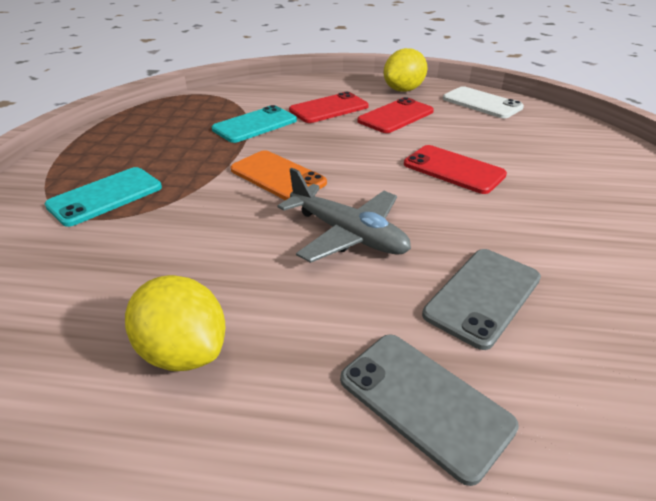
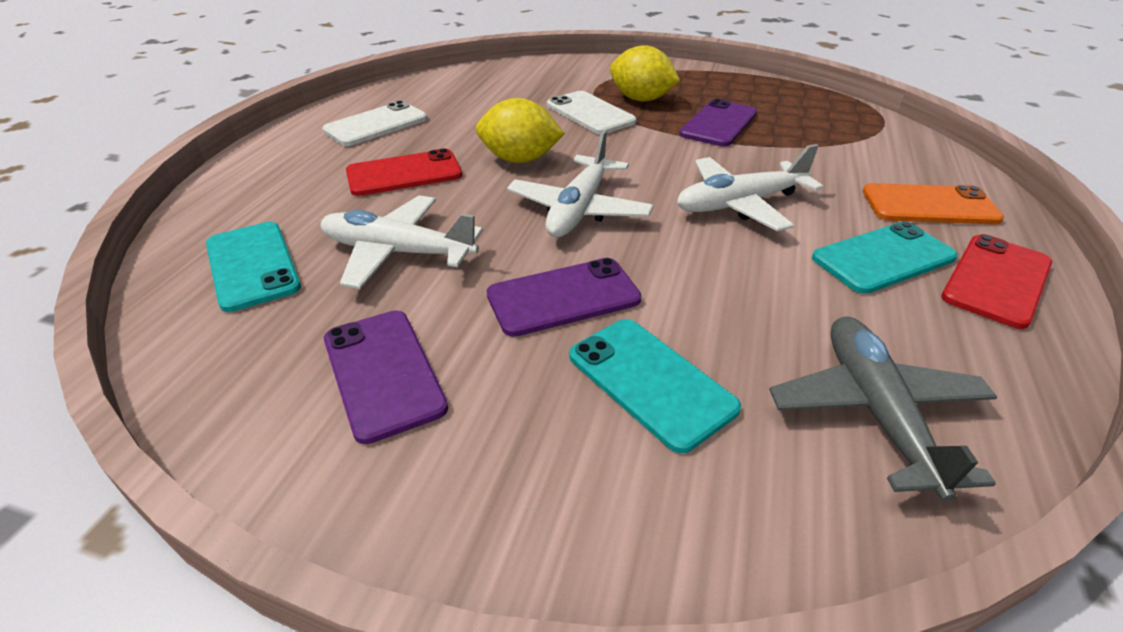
grey phone: 2 -> 0
purple phone: 0 -> 3
red phone: 3 -> 2
turquoise phone: 2 -> 3
white phone: 1 -> 2
white plane: 0 -> 3

